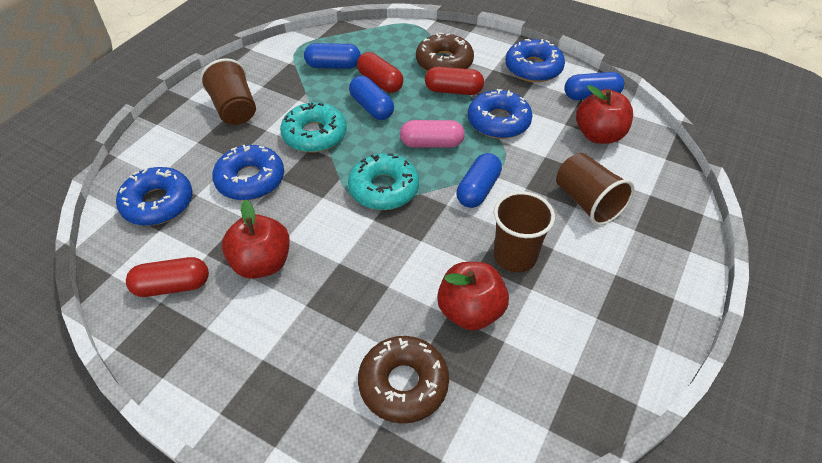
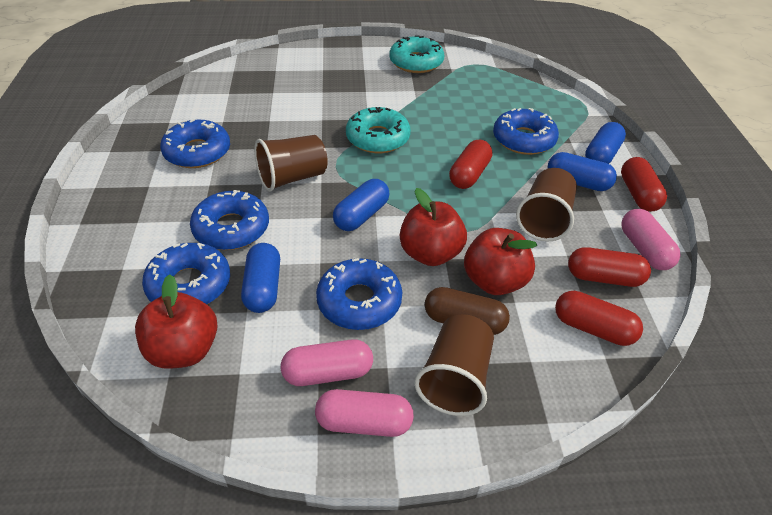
blue donut: 4 -> 5
brown capsule: 0 -> 1
brown donut: 2 -> 0
pink capsule: 1 -> 3
red capsule: 3 -> 4

